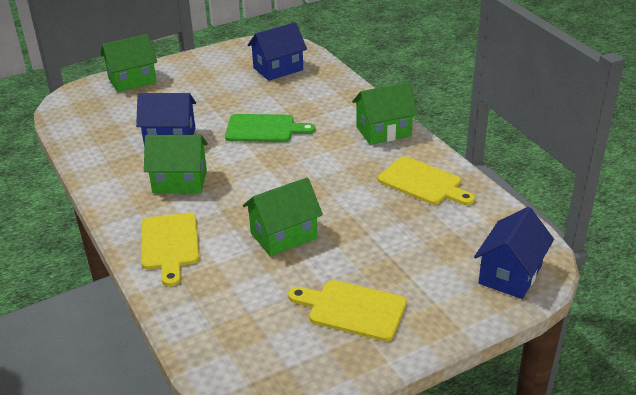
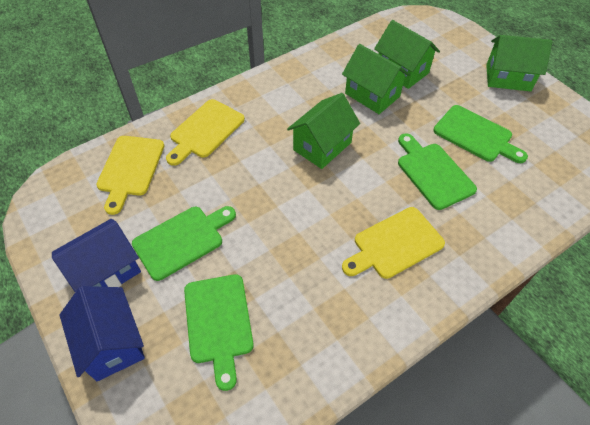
blue house: 3 -> 2
green cutting board: 1 -> 4

